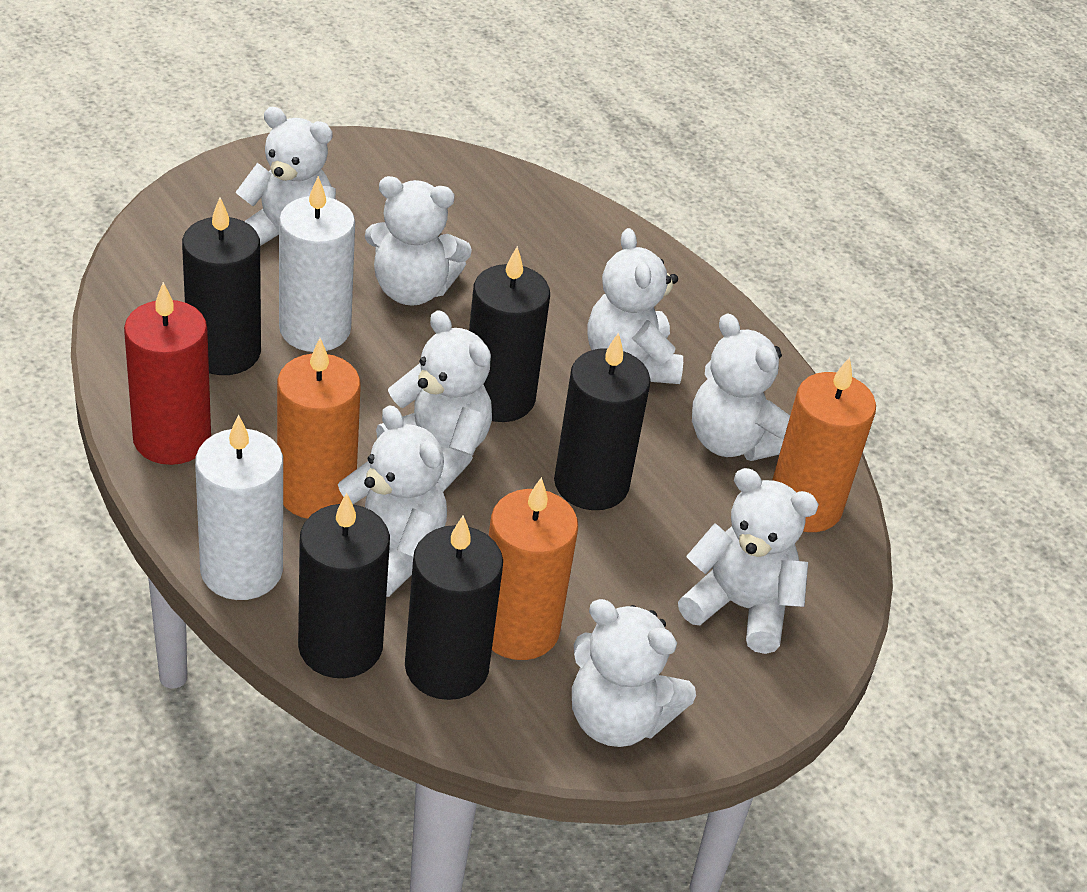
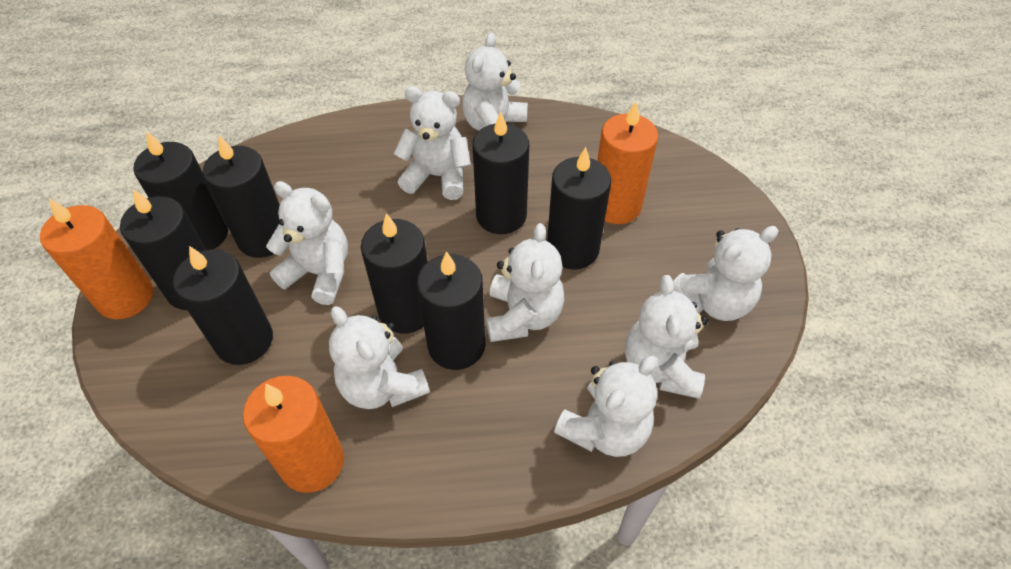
black candle: 5 -> 8
red candle: 1 -> 0
white candle: 2 -> 0

